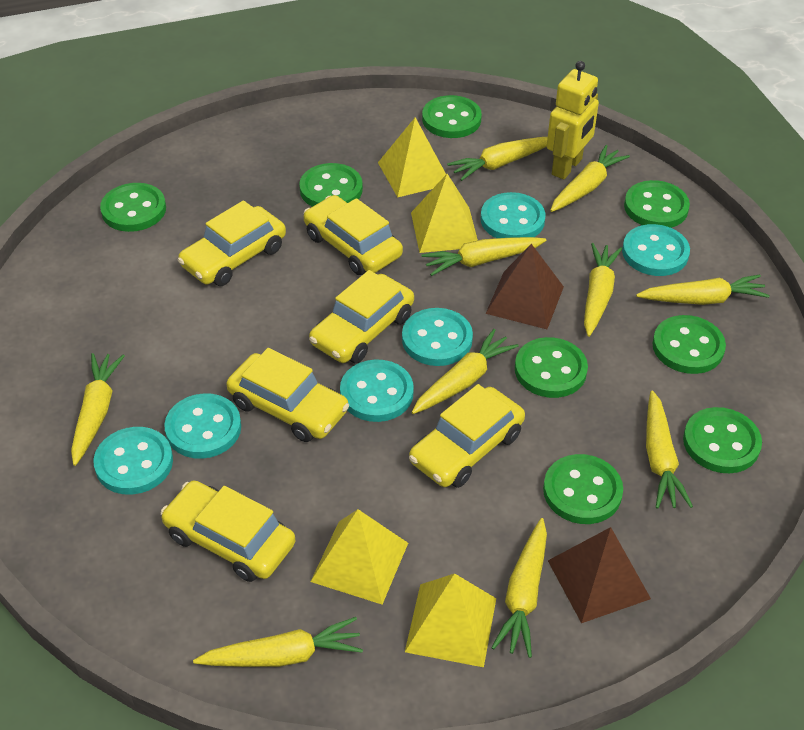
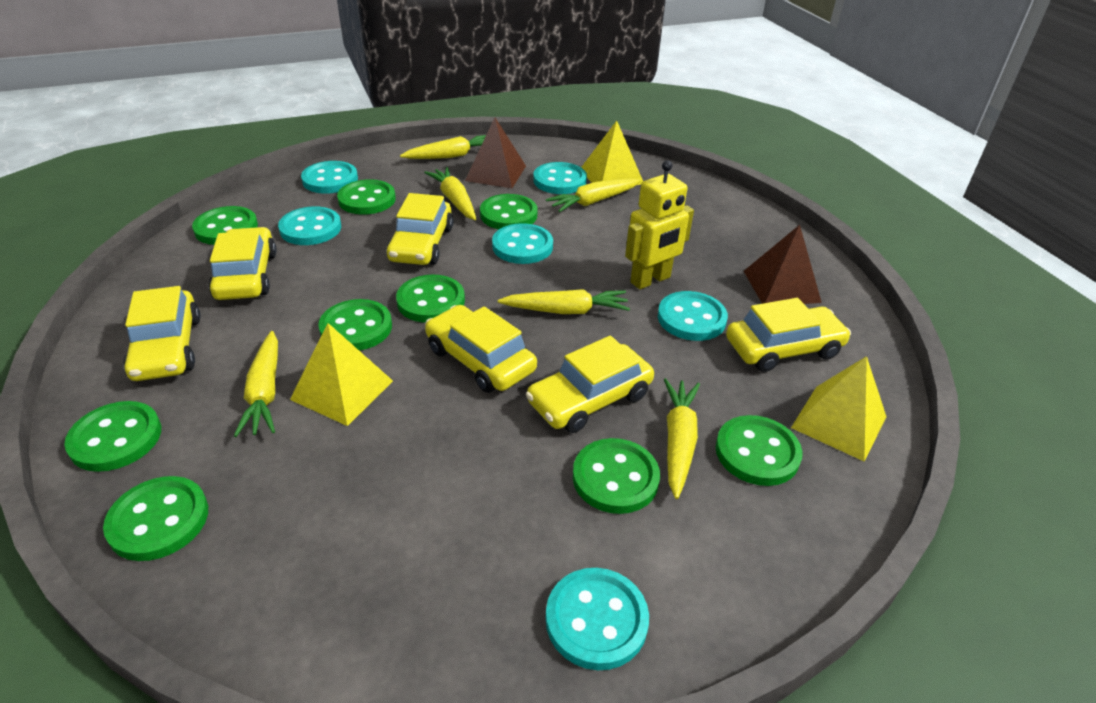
green button: 8 -> 9
yellow carrot: 10 -> 6
yellow pyramid: 4 -> 3

